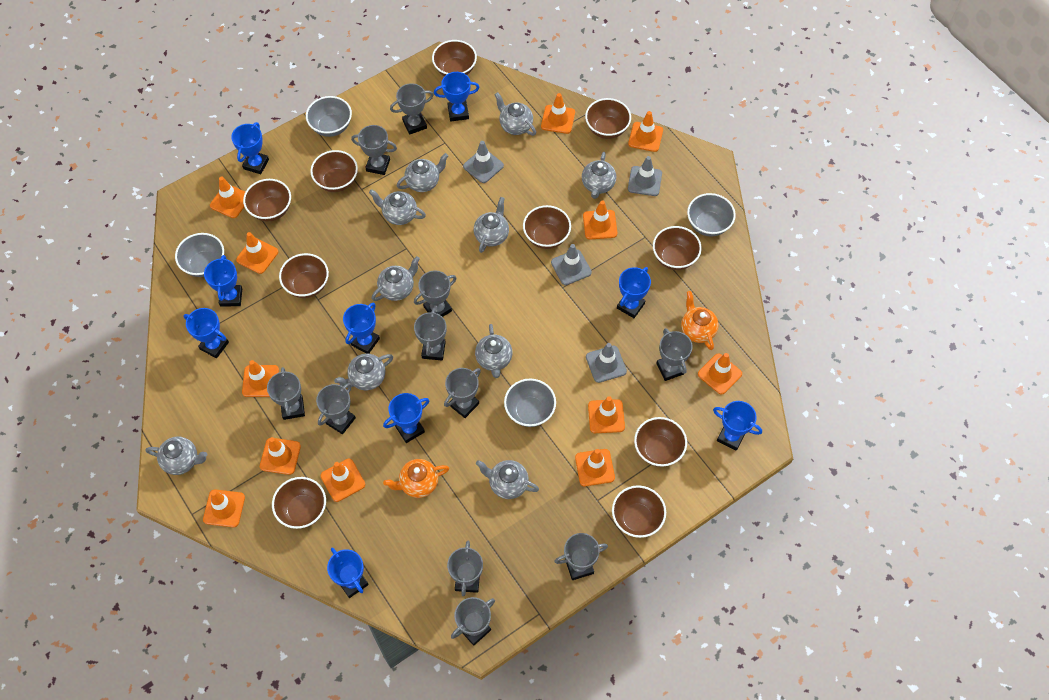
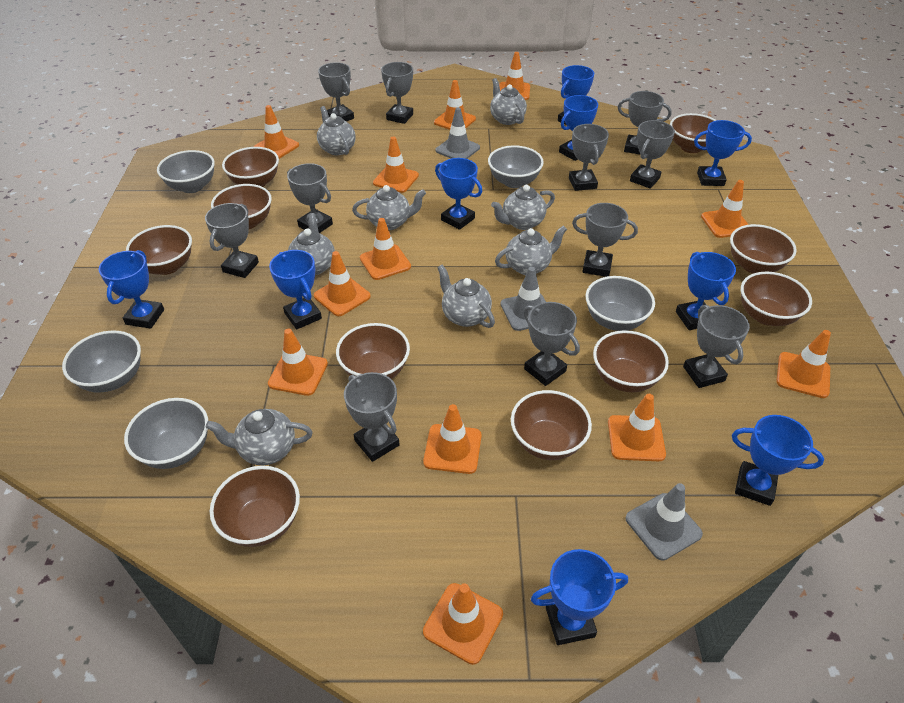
grey bowl: 4 -> 5
grey teapot: 10 -> 8
grey traffic cone: 4 -> 3
orange teapot: 2 -> 0

